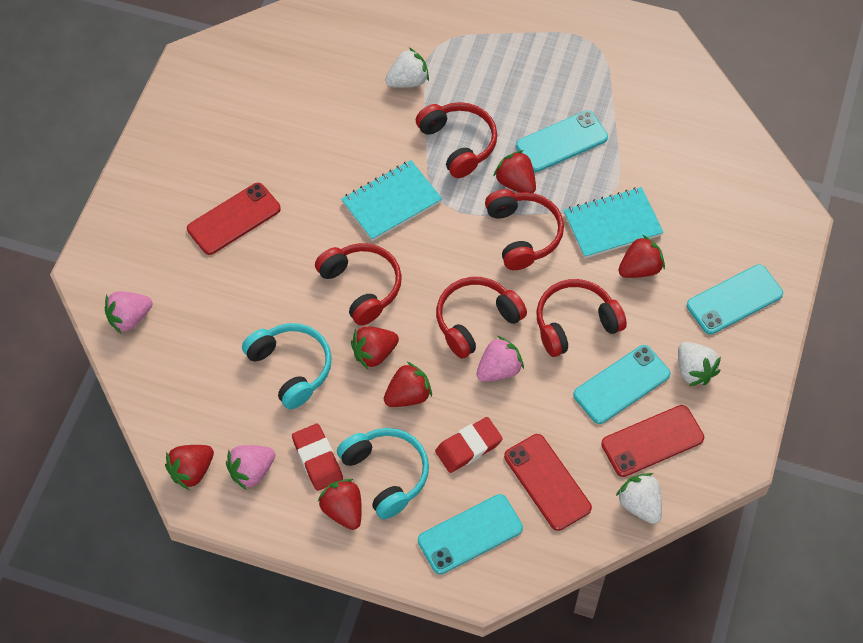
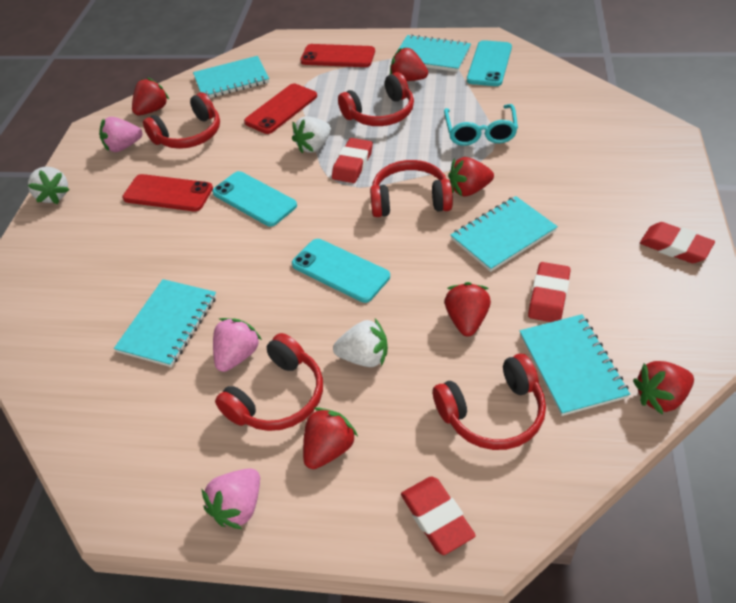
red eraser: 2 -> 4
turquoise glasses: 0 -> 1
turquoise headphones: 2 -> 0
turquoise notebook: 2 -> 5
turquoise phone: 4 -> 3

